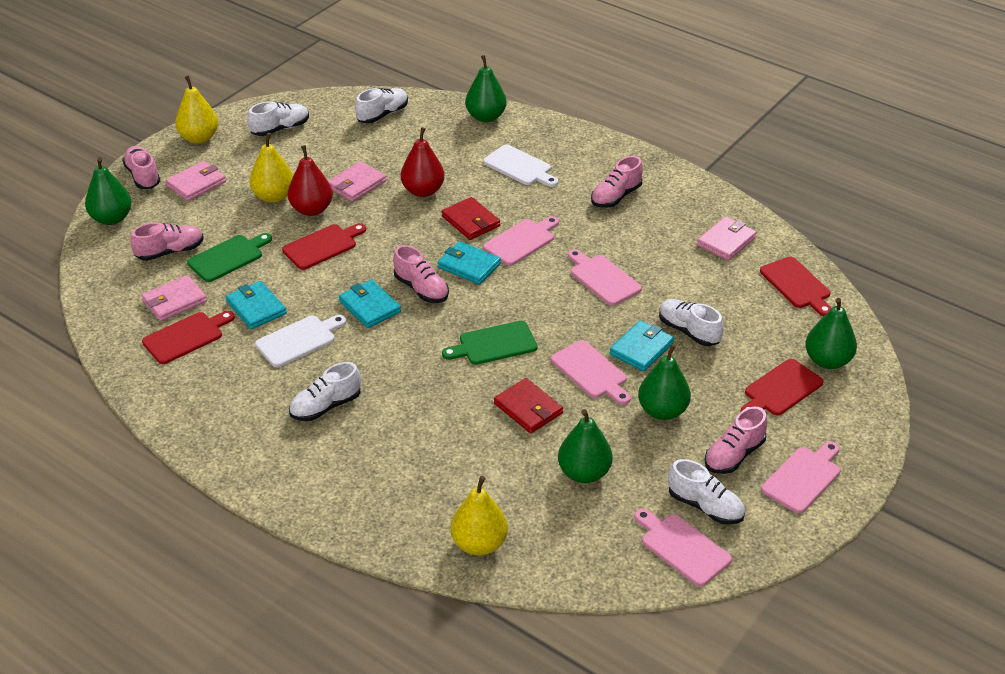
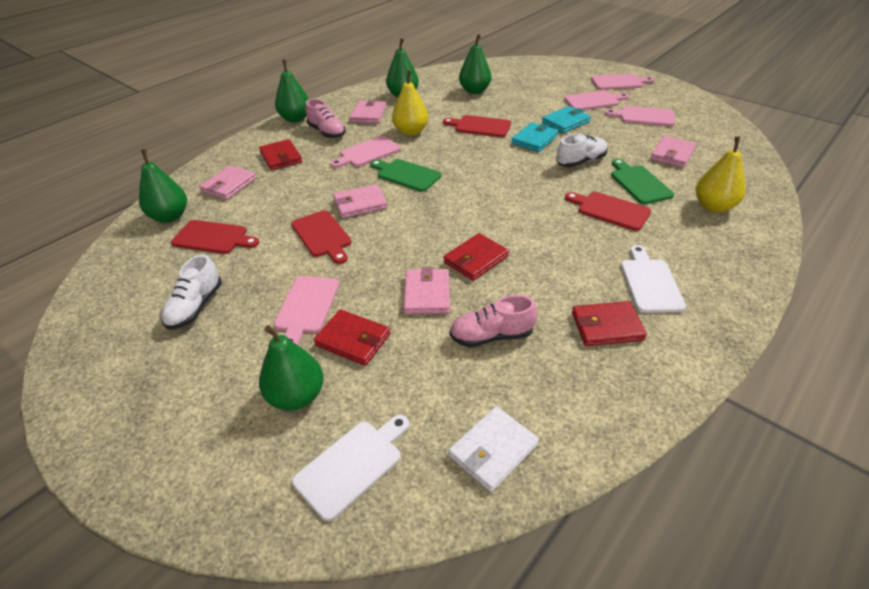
pink shoe: 5 -> 2
pink wallet: 4 -> 5
red pear: 2 -> 0
red wallet: 2 -> 4
turquoise wallet: 4 -> 2
white shoe: 5 -> 2
white wallet: 0 -> 1
yellow pear: 3 -> 2

